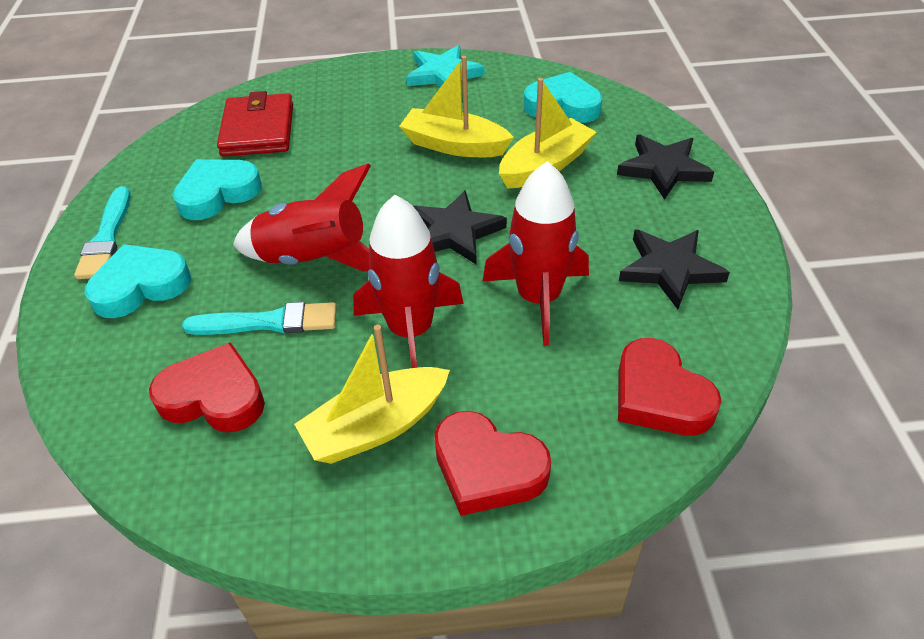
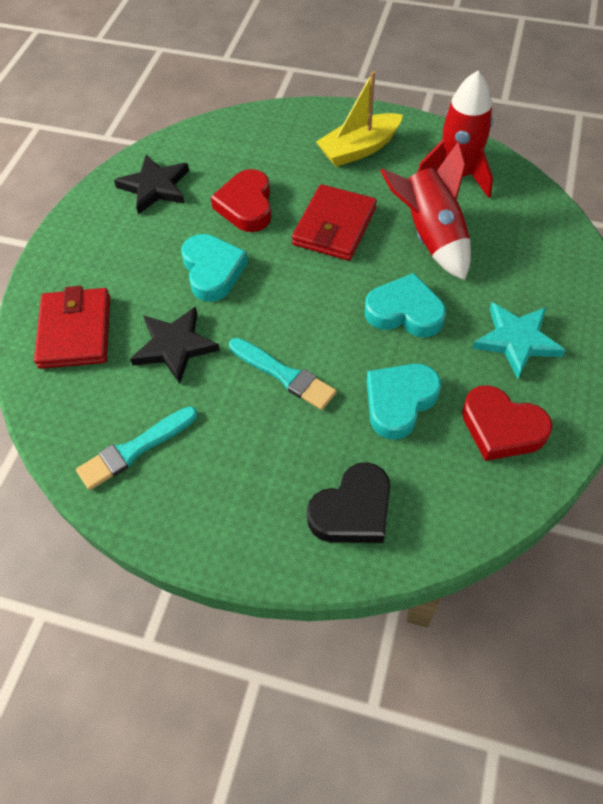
black heart: 0 -> 1
black star: 3 -> 2
red heart: 3 -> 2
red rocket: 3 -> 2
red wallet: 1 -> 2
yellow boat: 3 -> 1

